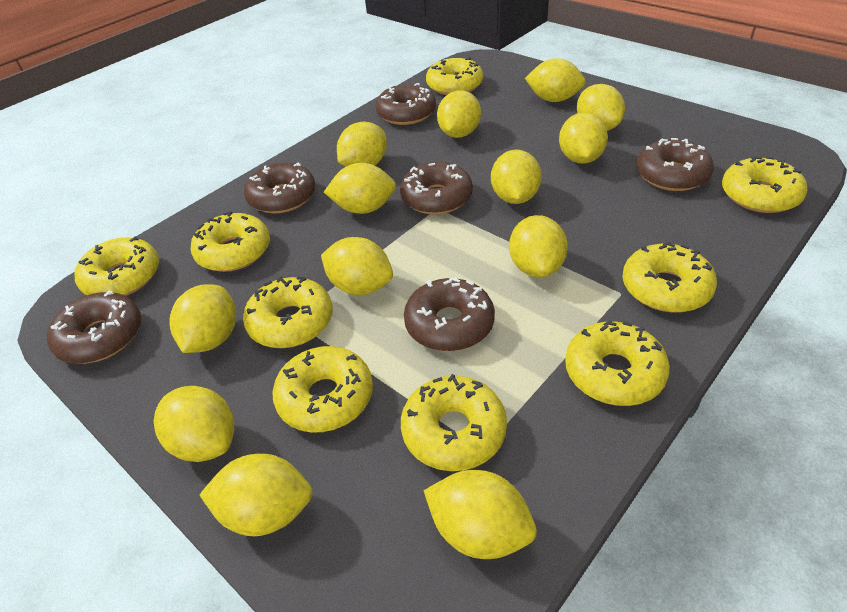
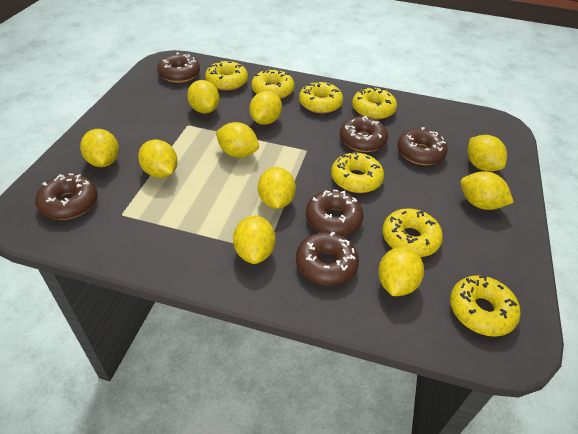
yellow donut: 9 -> 7
yellow lemon: 13 -> 10

